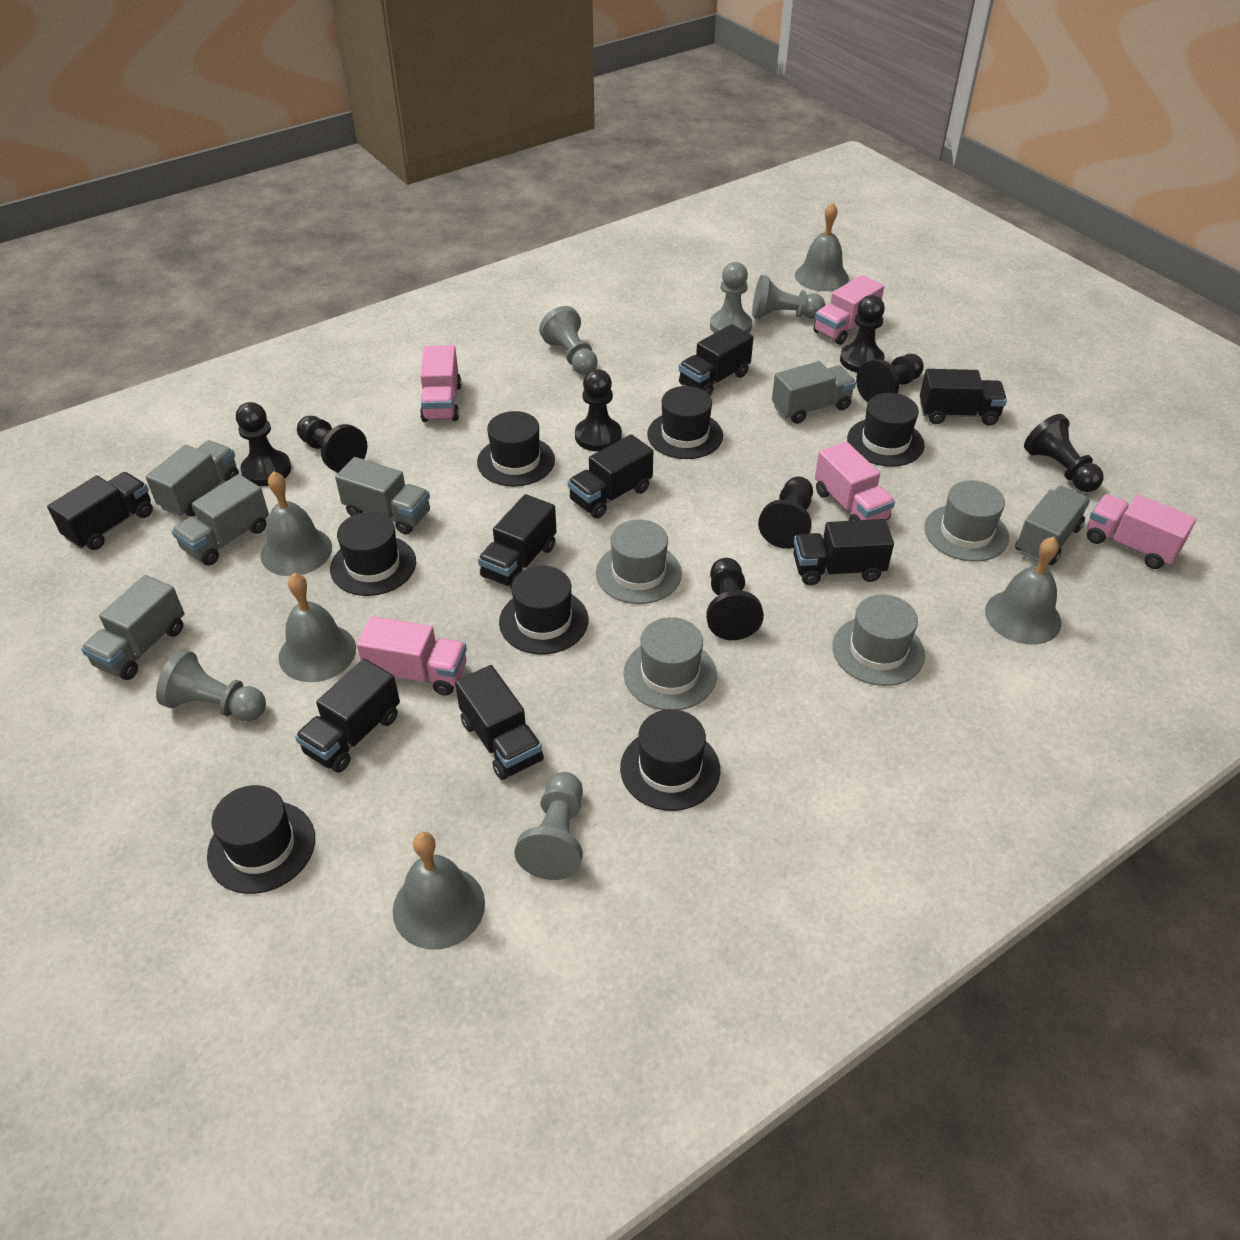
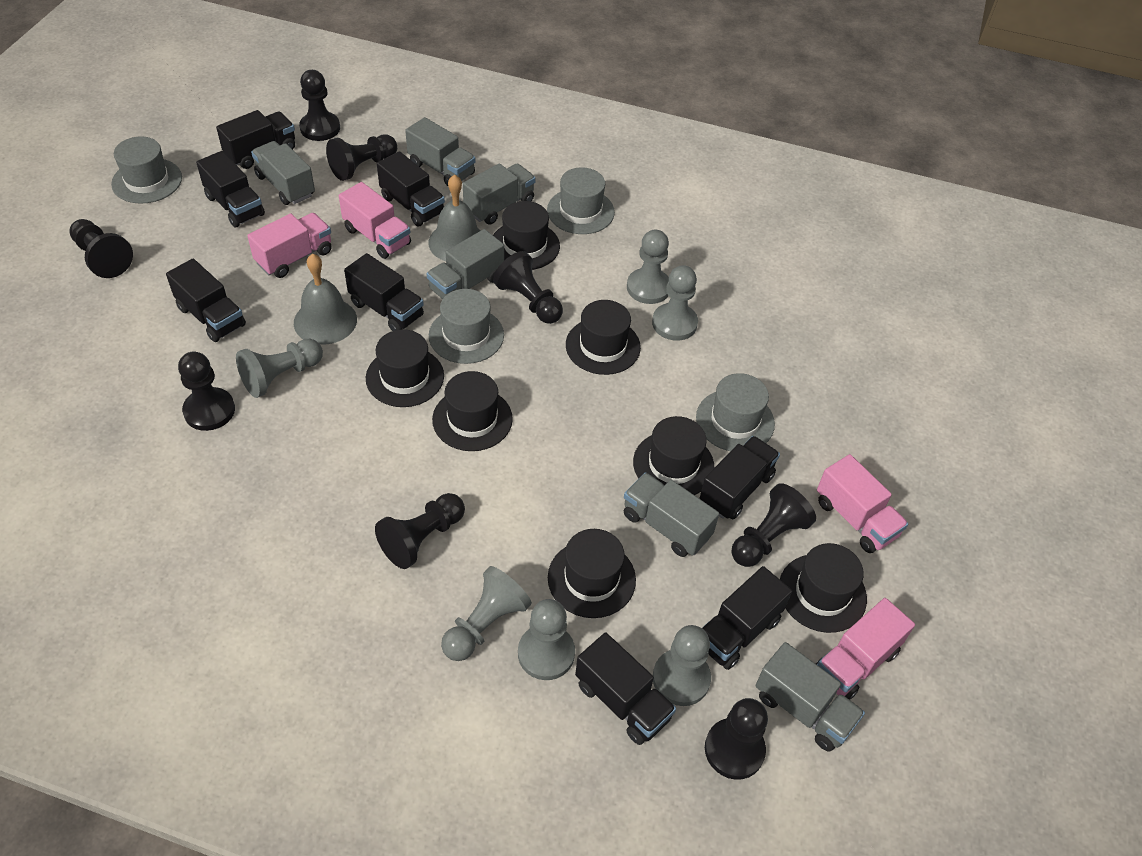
grey bell: 5 -> 2
grey pawn: 5 -> 6
pink truck: 5 -> 4

